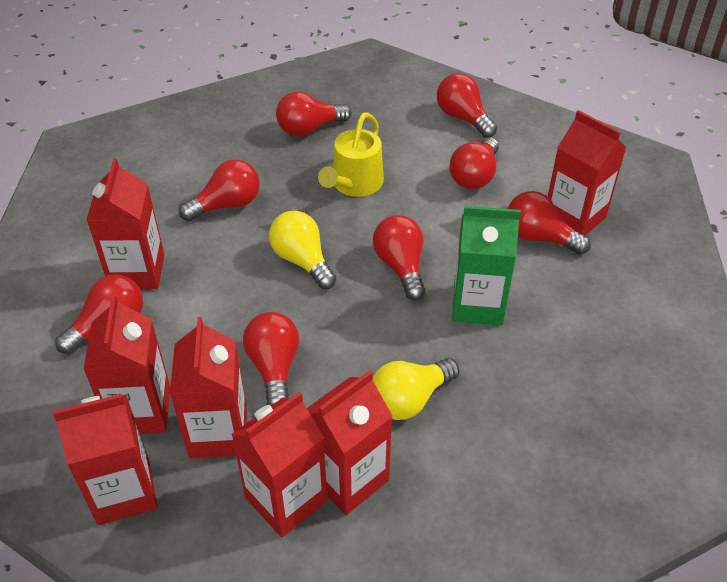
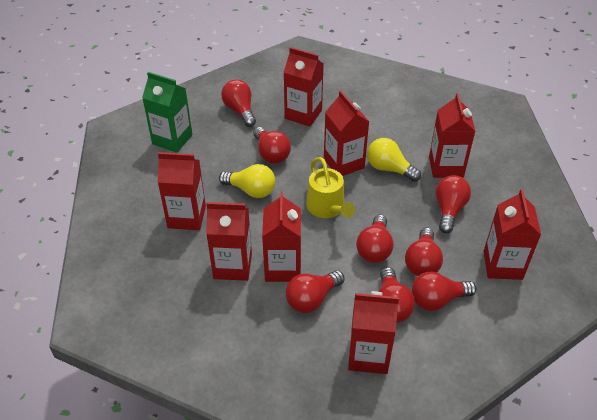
red carton: 7 -> 8

